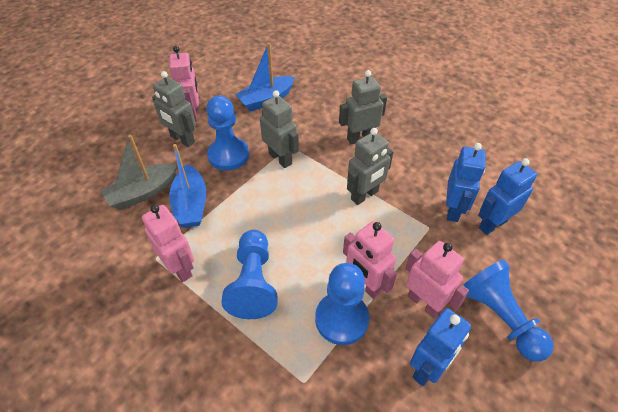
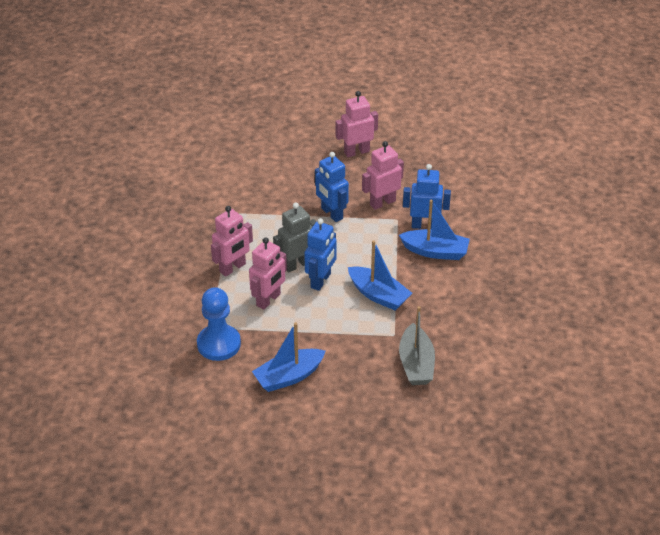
blue boat: 2 -> 3
blue pawn: 4 -> 1
grey robot: 4 -> 1

